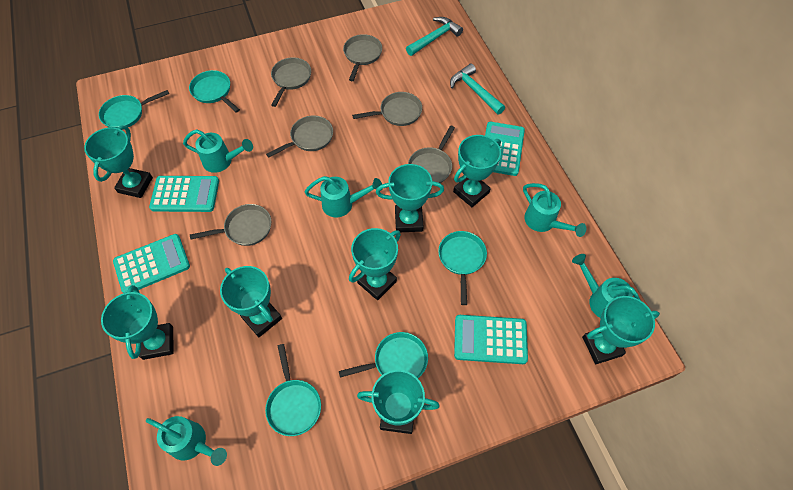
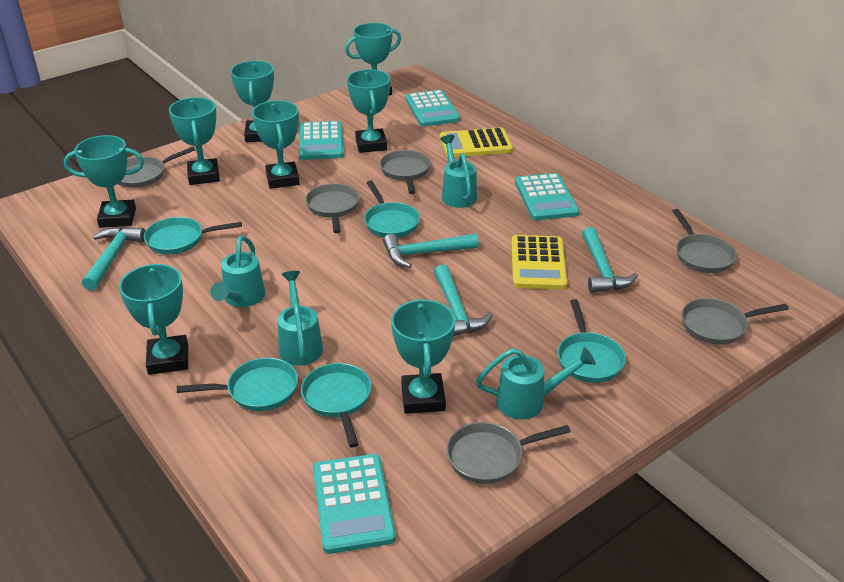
turquoise hammer: 2 -> 4
turquoise watering can: 5 -> 4
yellow calculator: 0 -> 2

